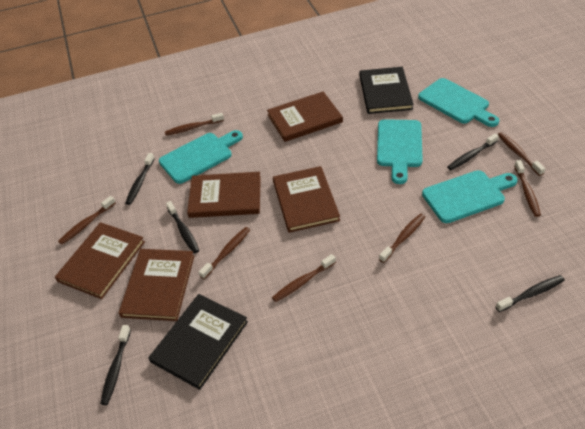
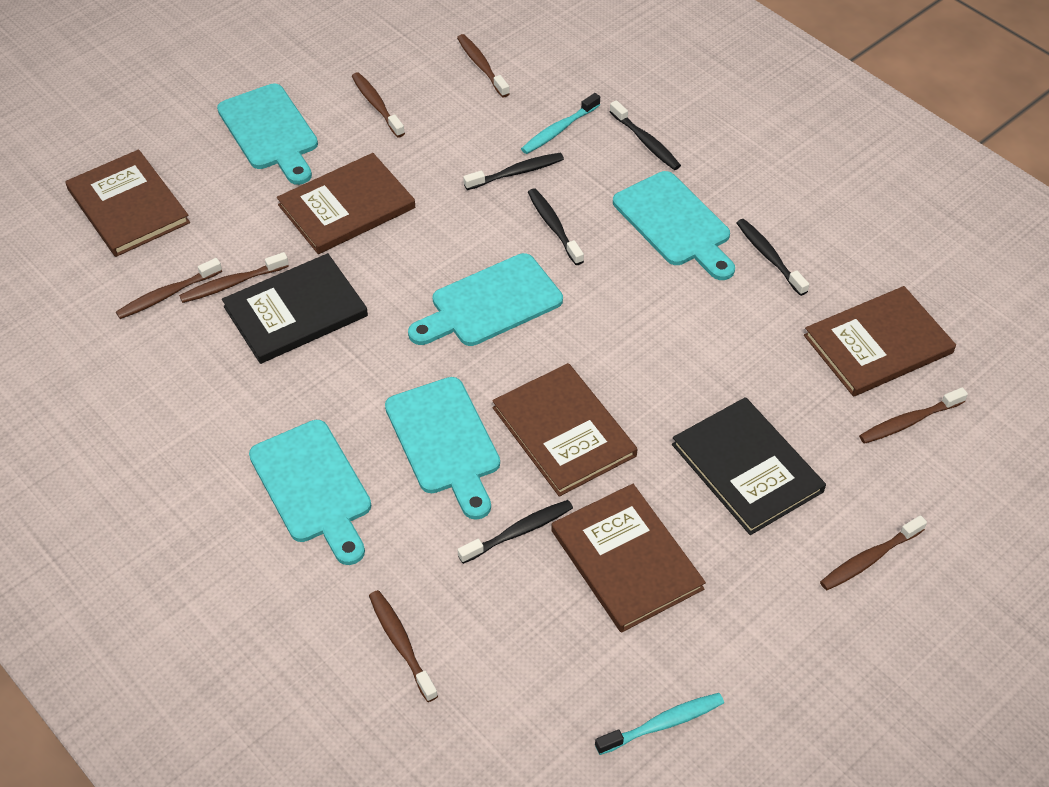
turquoise cutting board: 4 -> 5
turquoise toothbrush: 0 -> 2

